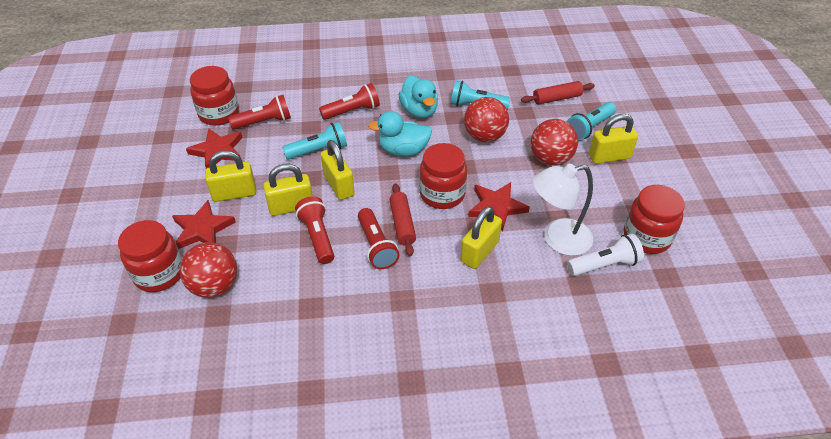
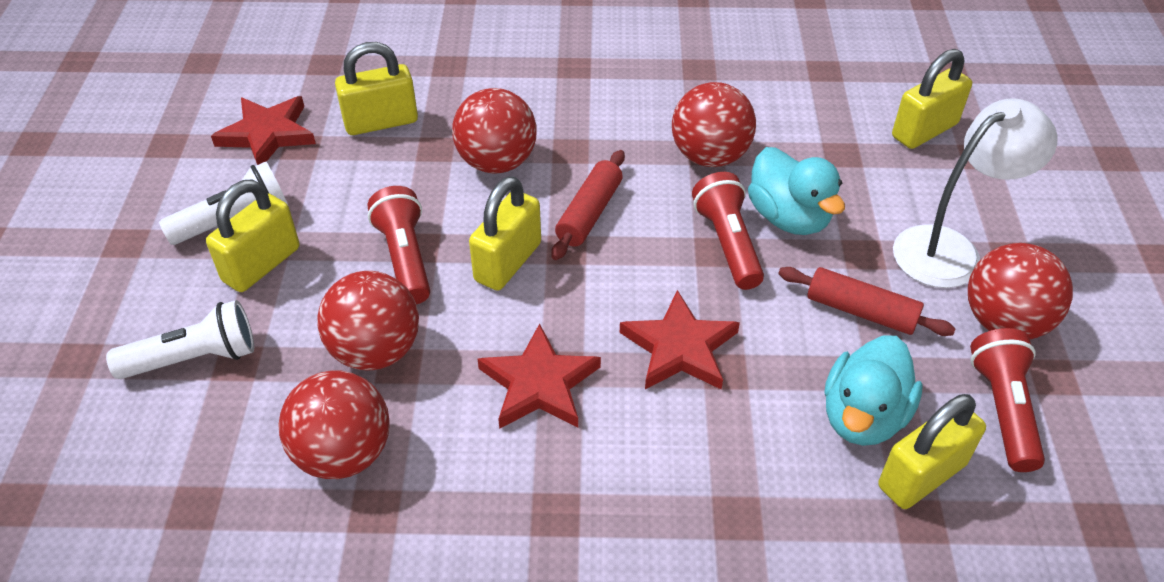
red ball: 3 -> 5
red flashlight: 4 -> 3
red jar: 4 -> 0
turquoise flashlight: 3 -> 0
white flashlight: 1 -> 2

